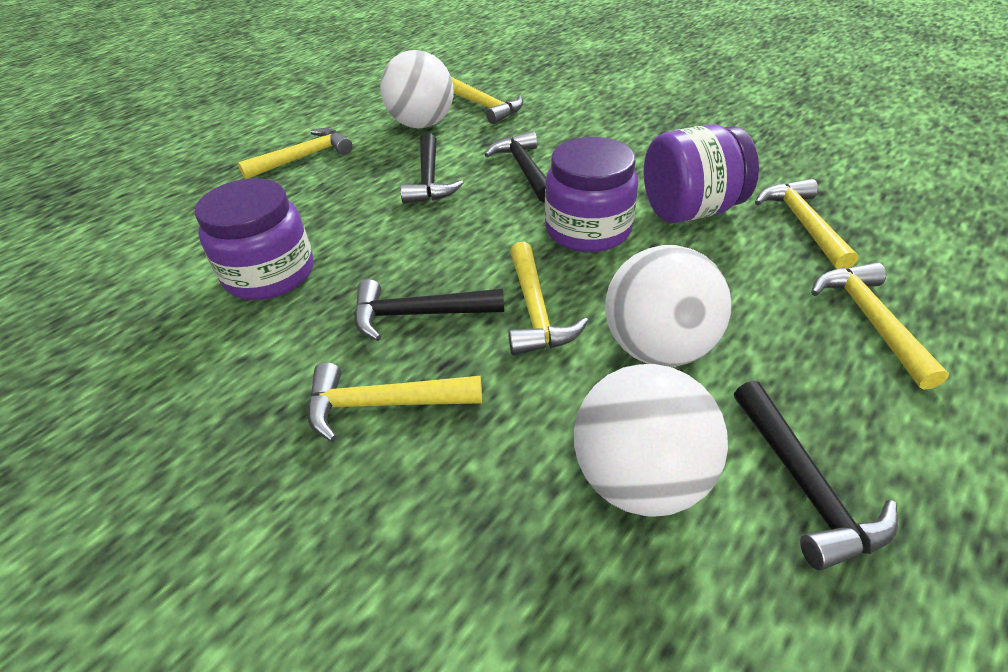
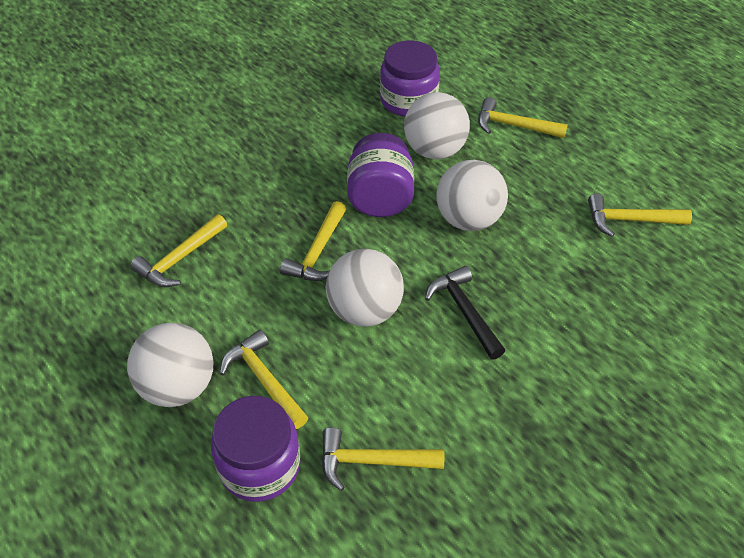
black hammer: 4 -> 1
white ball: 3 -> 4

